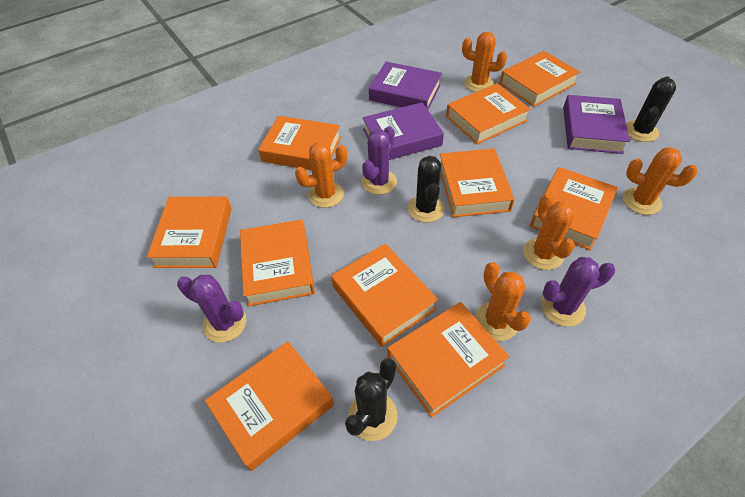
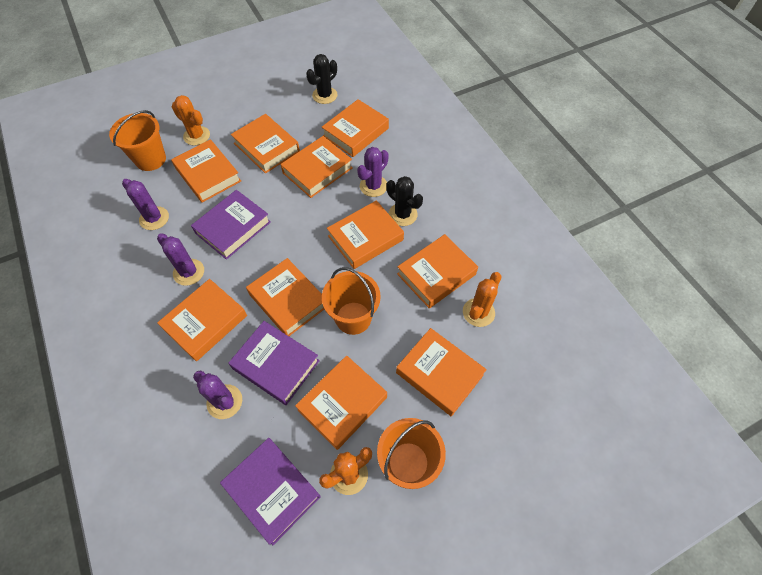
black cactus: 3 -> 2
orange bucket: 0 -> 3
orange cactus: 5 -> 3
purple cactus: 3 -> 4

